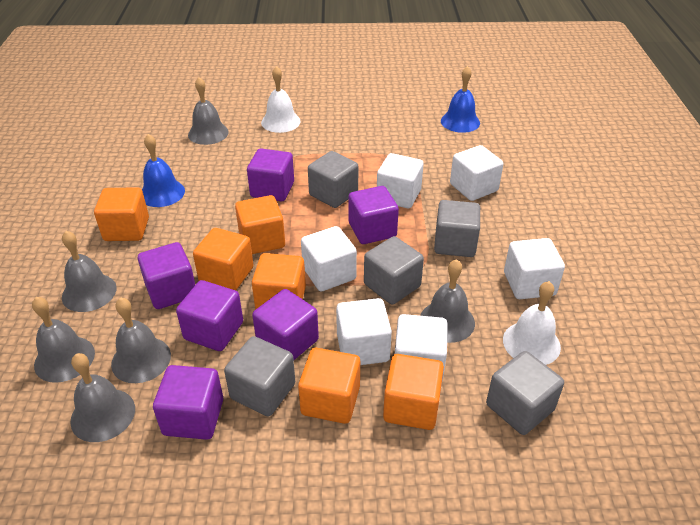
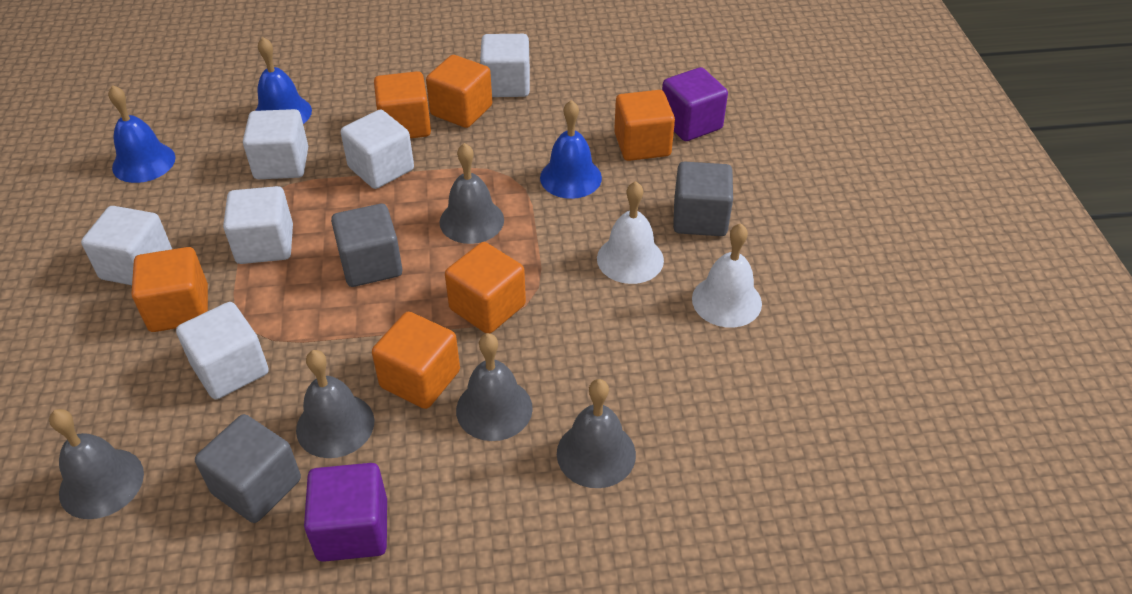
blue bell: 2 -> 3
grey bell: 6 -> 5
grey cube: 5 -> 3
purple cube: 6 -> 2

